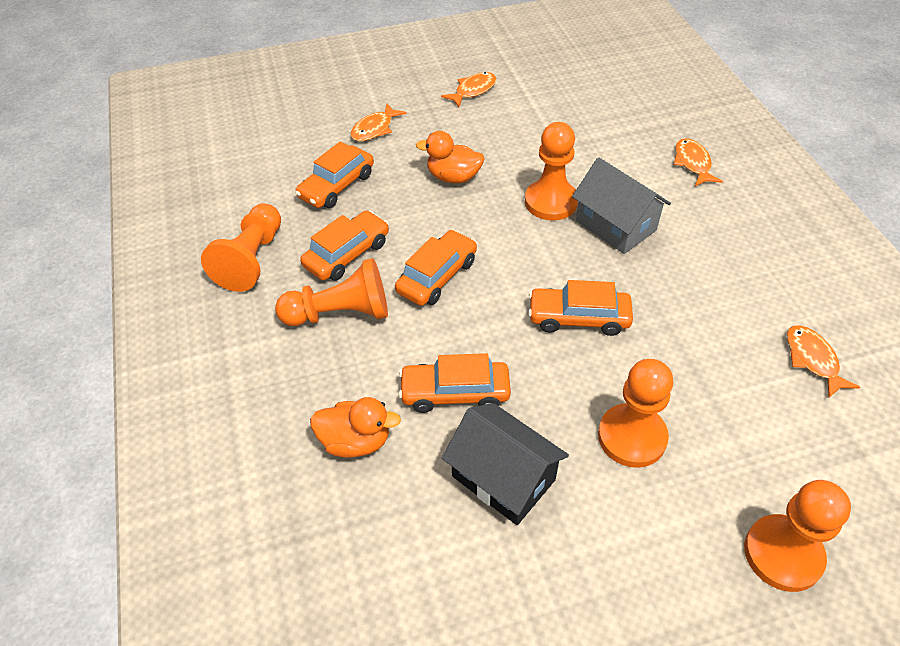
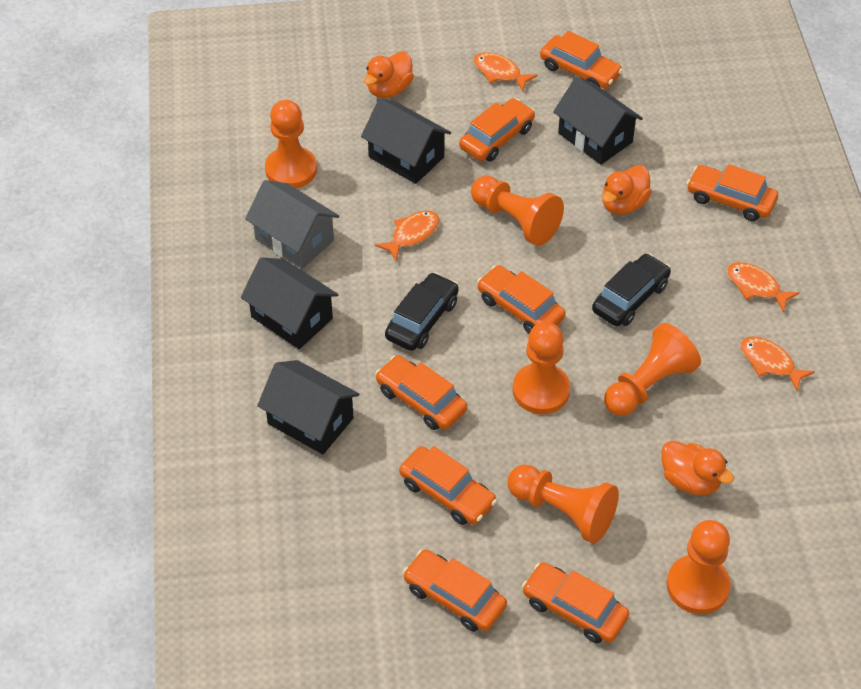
black car: 0 -> 2
black house: 1 -> 4
orange car: 5 -> 8
orange duck: 2 -> 3
orange pawn: 5 -> 6

